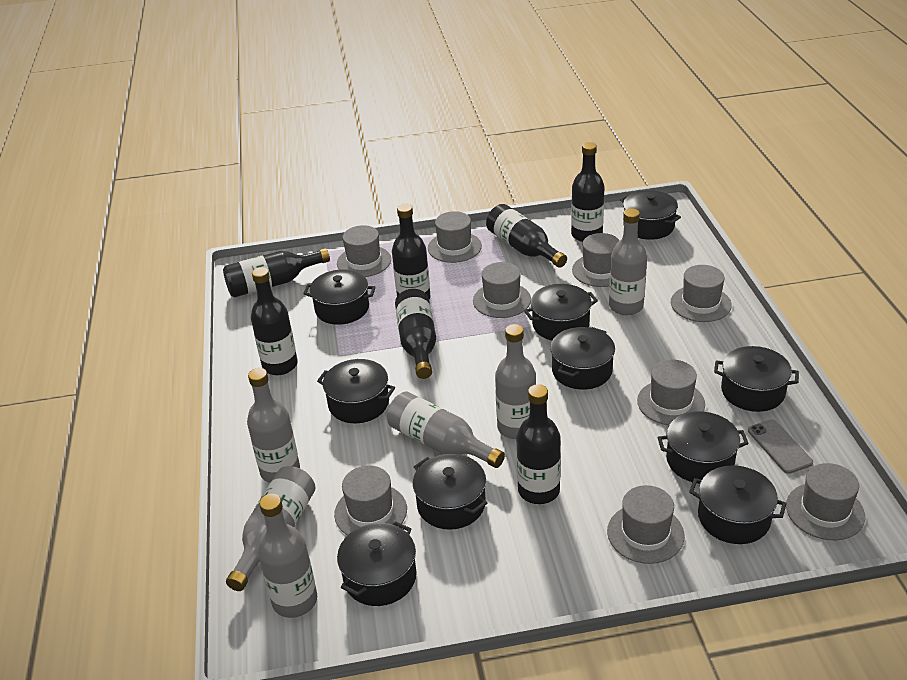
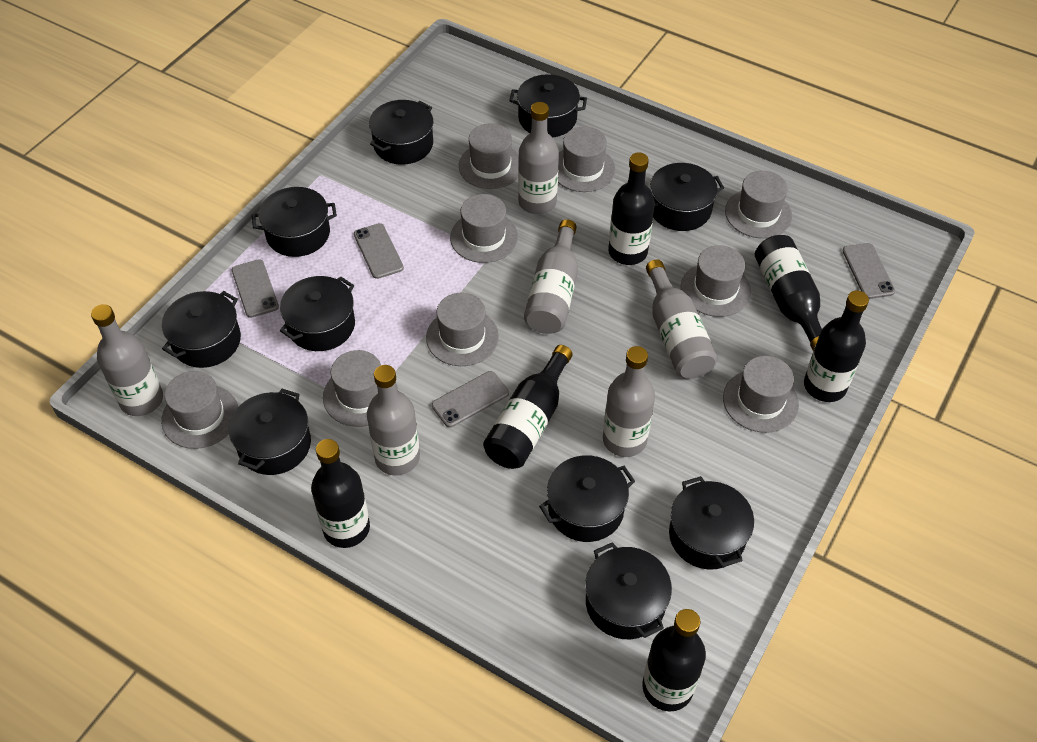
black bottle: 7 -> 6
grey phone: 1 -> 4

